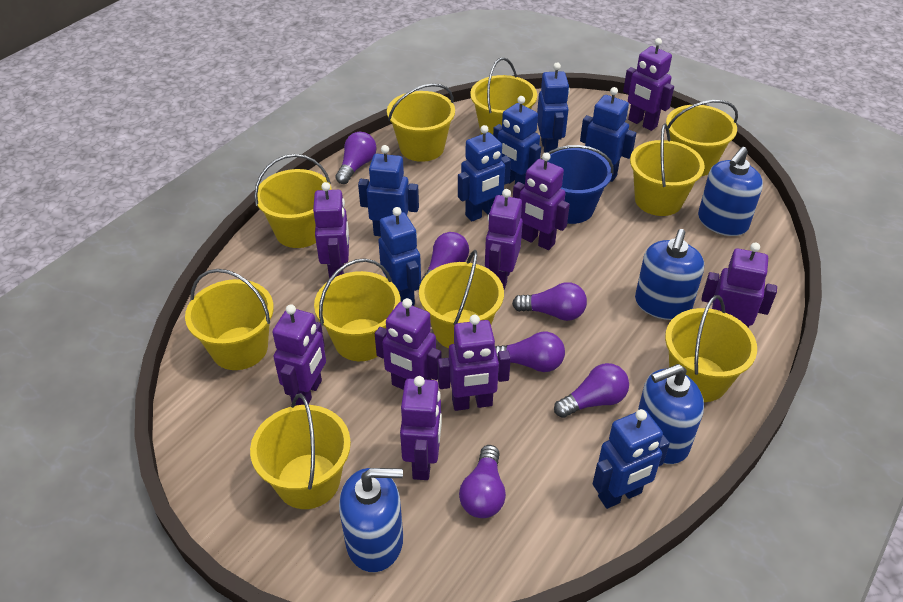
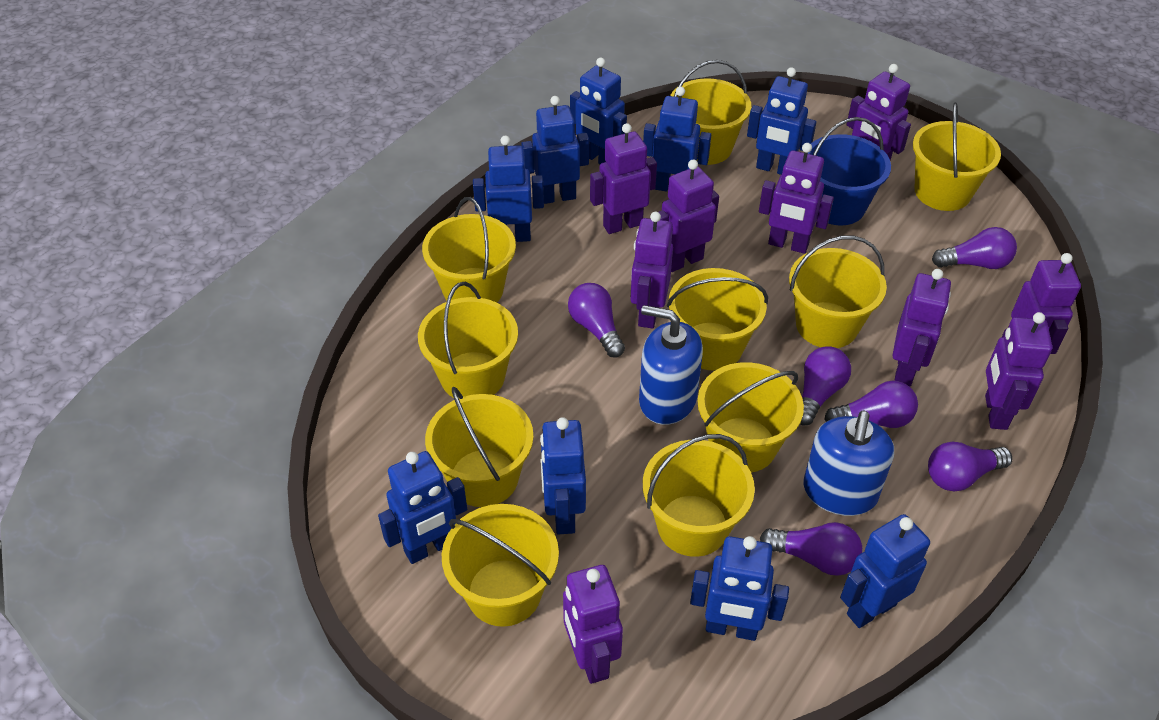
blue robot: 7 -> 9
blue soap dispenser: 4 -> 2

